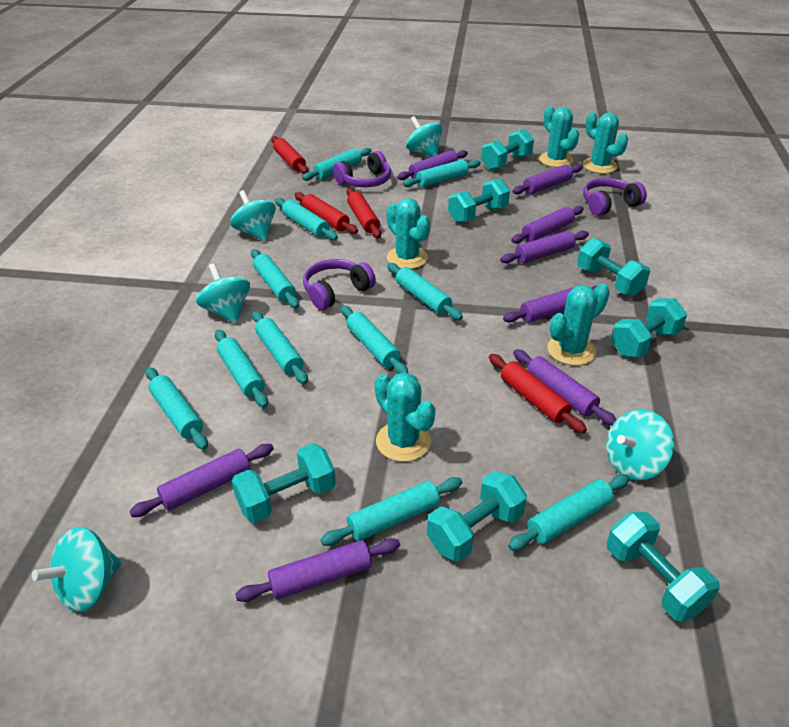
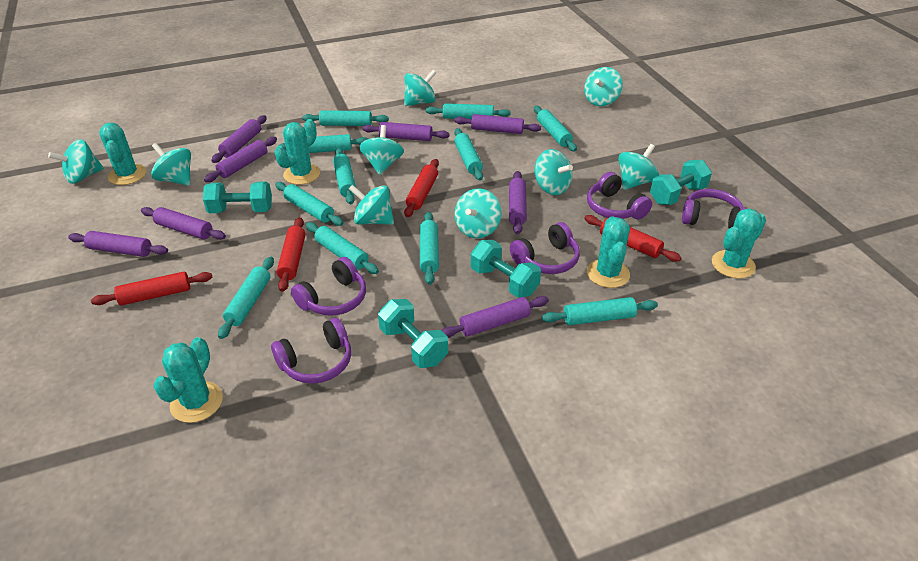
purple headphones: 3 -> 5
turquoise dumbbell: 7 -> 4
turquoise spinning top: 5 -> 9

